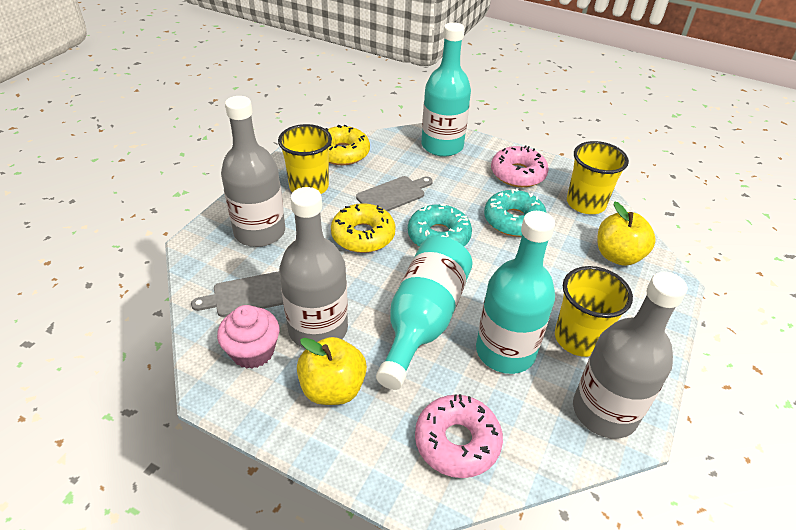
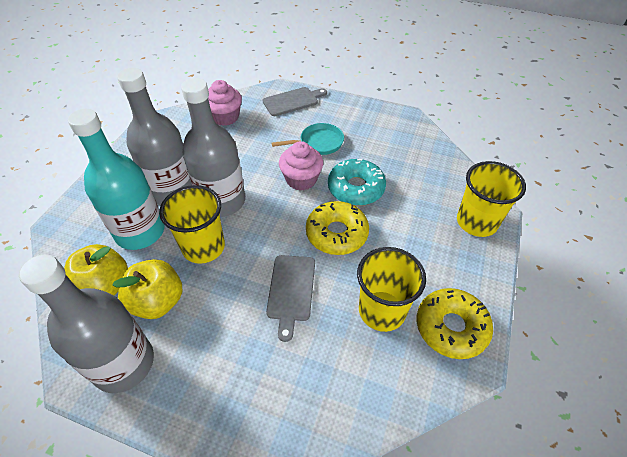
pink cupcake: 1 -> 2
pink donut: 2 -> 0
turquoise bottle: 3 -> 1
turquoise donut: 2 -> 1
turquoise pan: 0 -> 1

